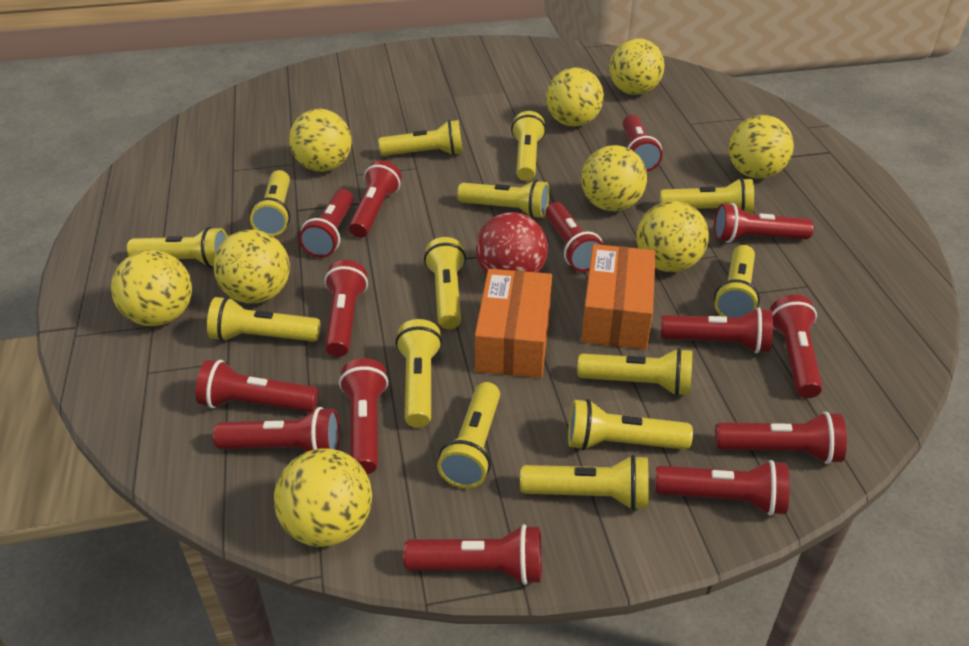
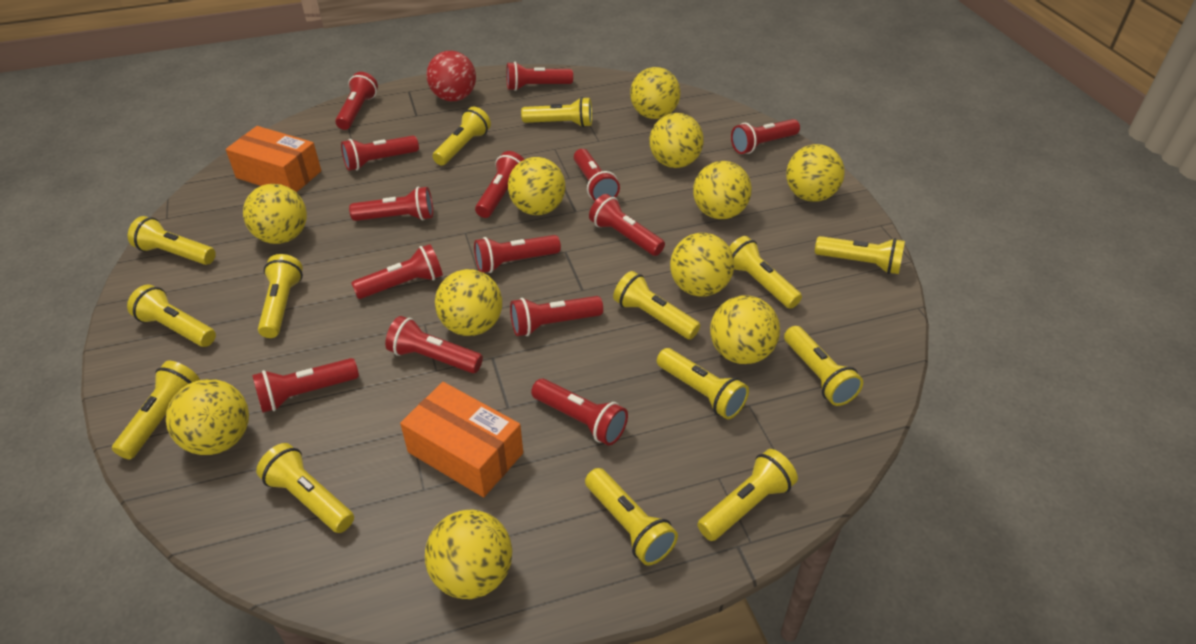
yellow ball: 9 -> 11

